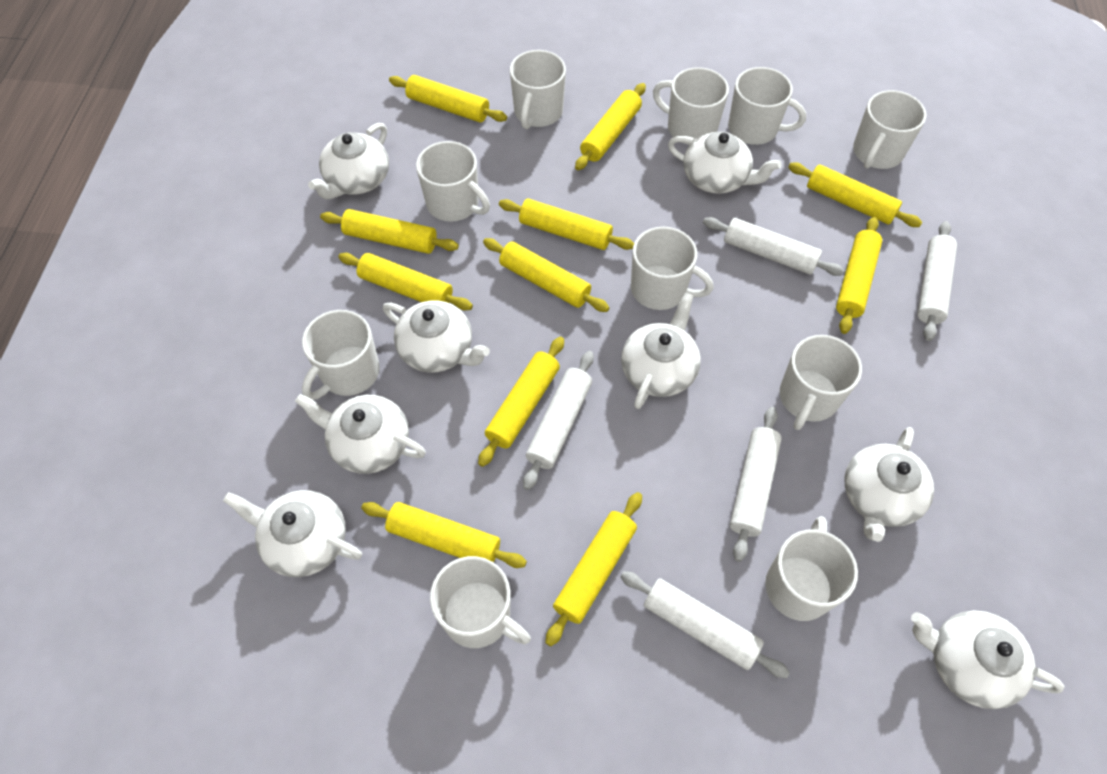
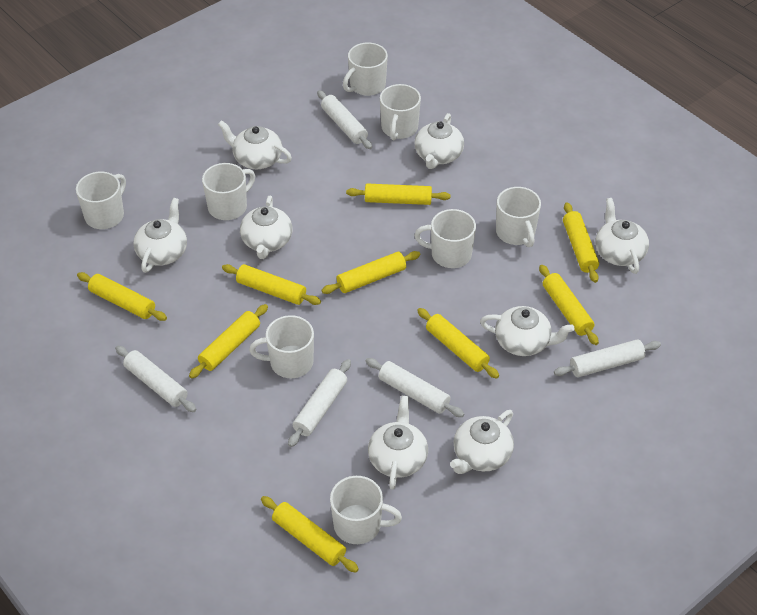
white mug: 10 -> 8
yellow rolling pin: 11 -> 9

